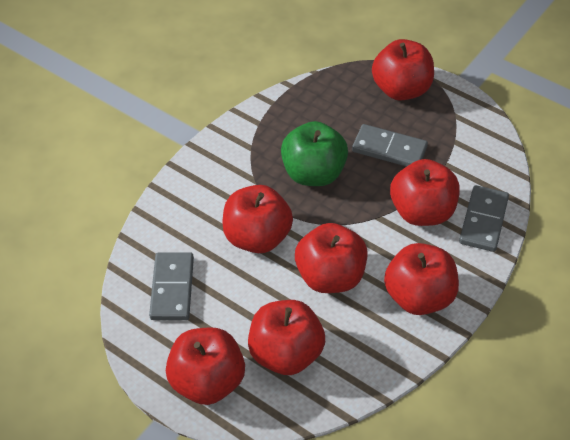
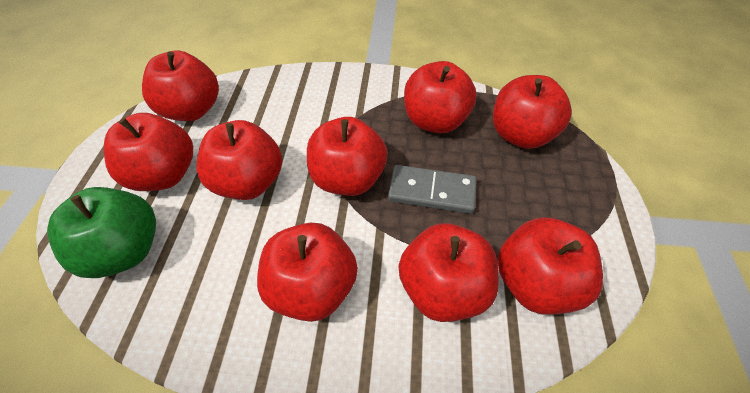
grey domino: 3 -> 1
red apple: 7 -> 9

